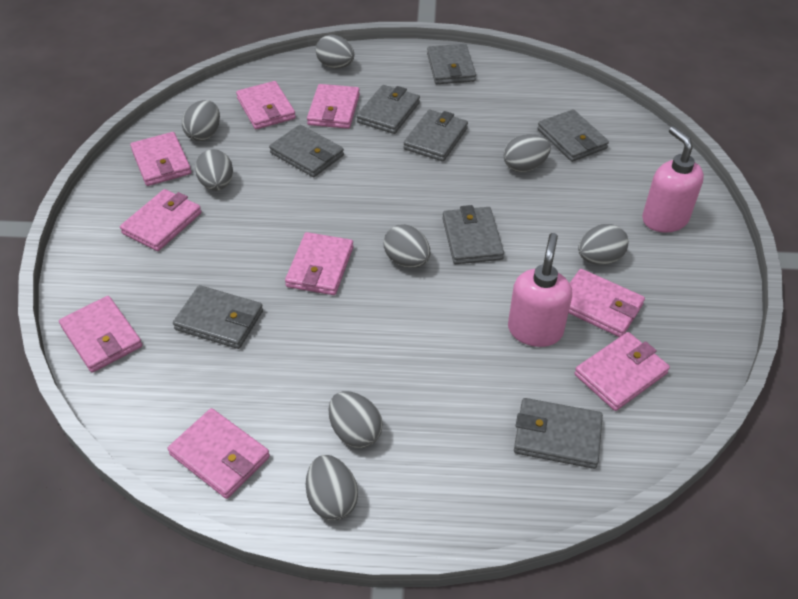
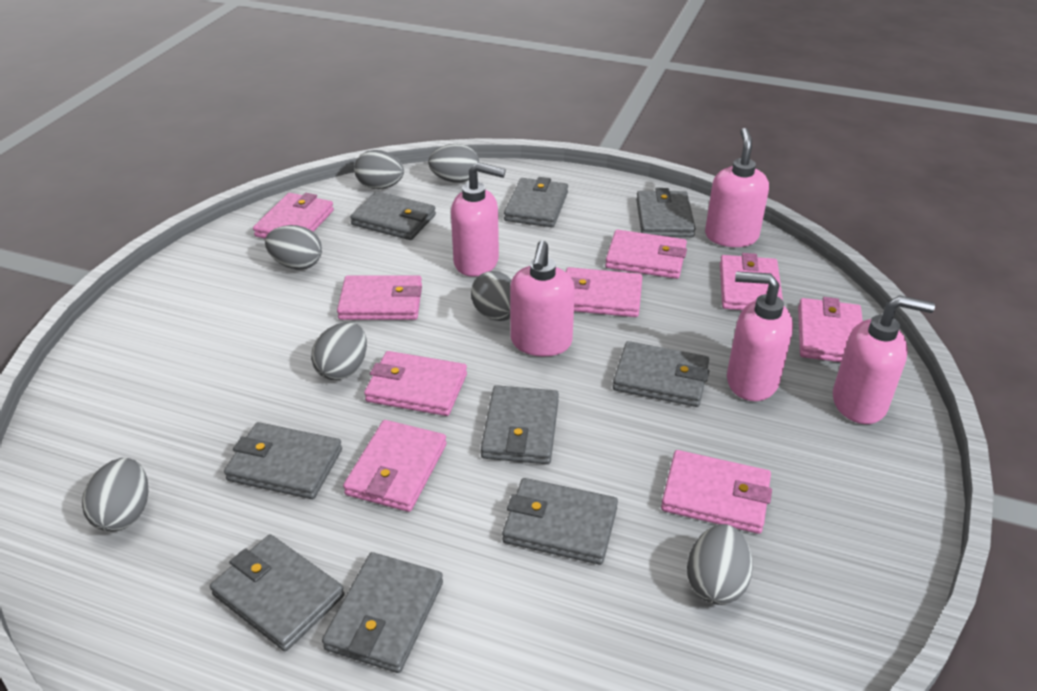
grey egg: 8 -> 7
grey wallet: 8 -> 9
pink soap dispenser: 2 -> 5

